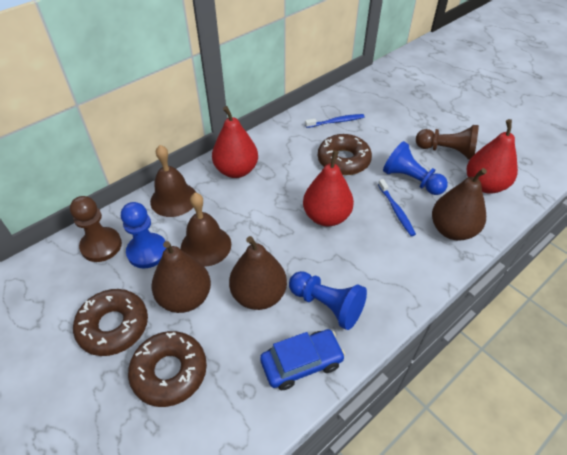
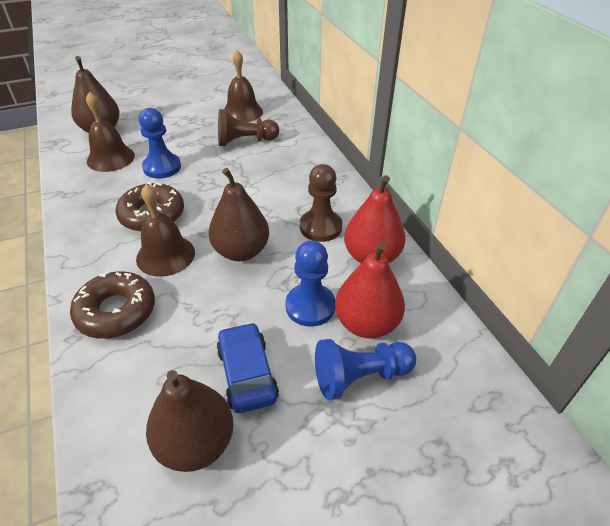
blue toothbrush: 2 -> 0
brown bell: 2 -> 3
brown donut: 3 -> 2
red pear: 3 -> 2

